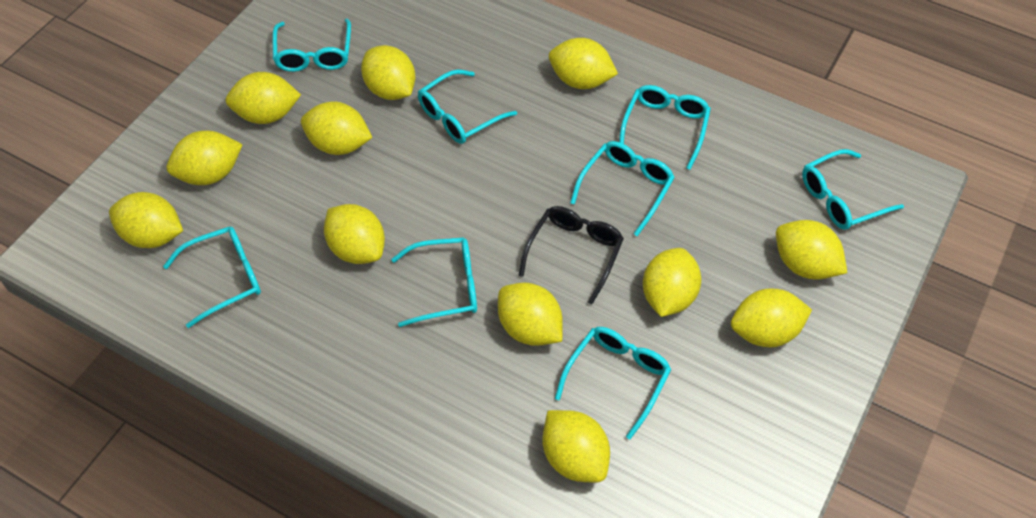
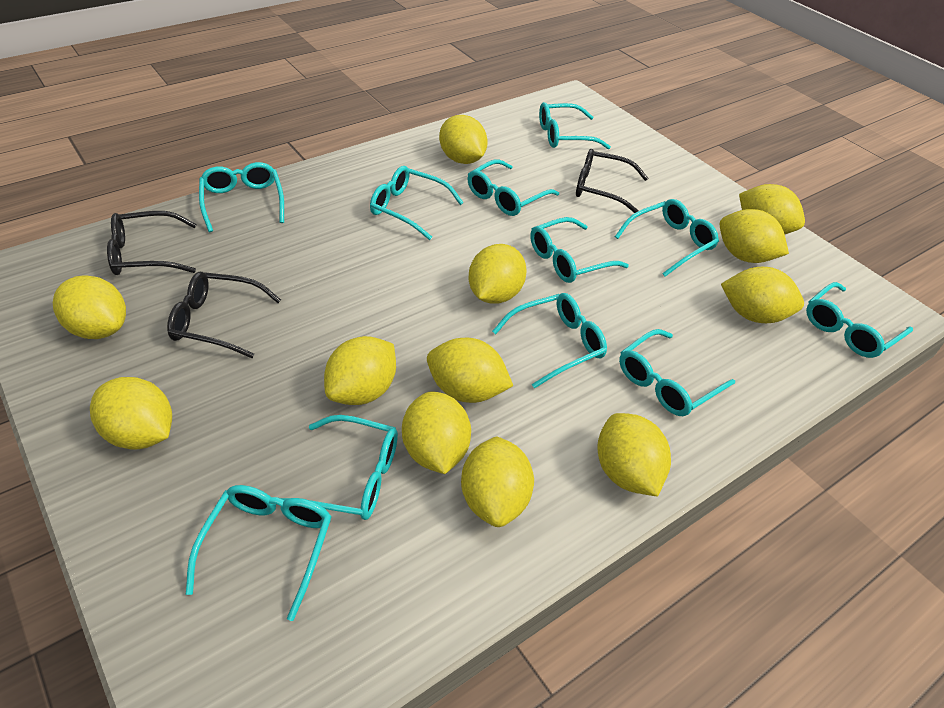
black glasses: 1 -> 3
turquoise glasses: 8 -> 11

